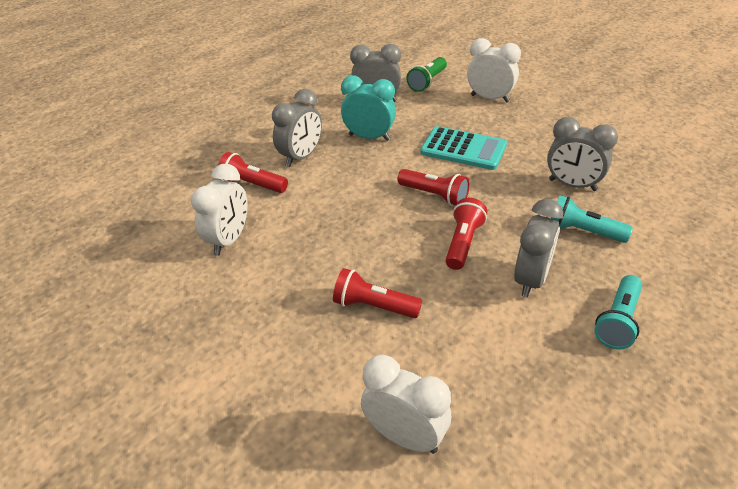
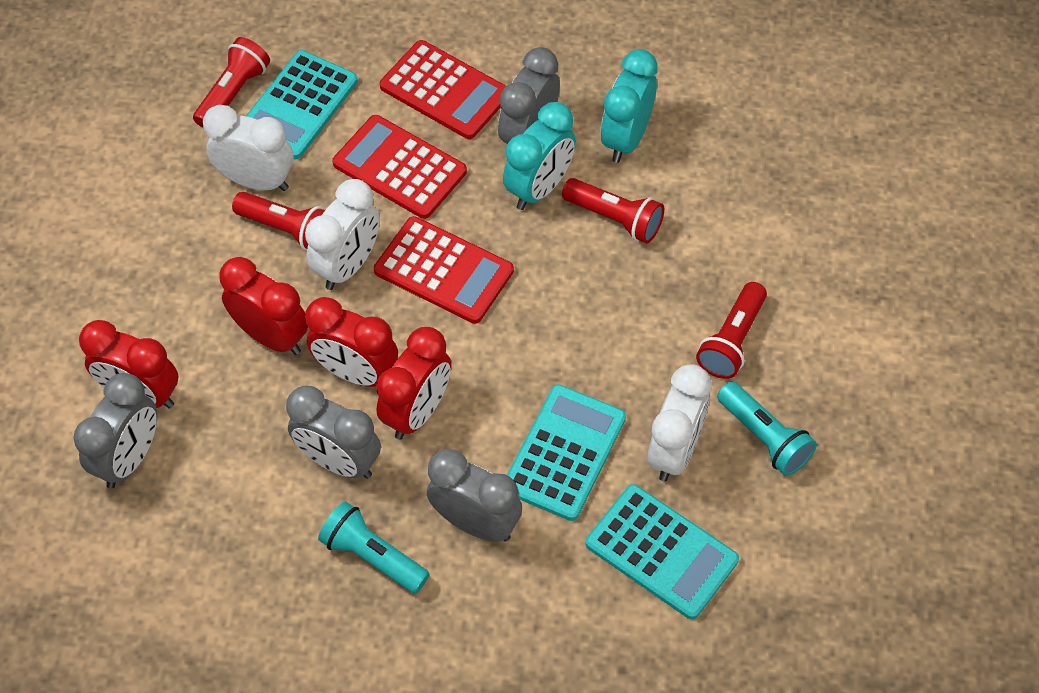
green flashlight: 1 -> 0
red calculator: 0 -> 3
red clock: 0 -> 4
turquoise calculator: 1 -> 3
turquoise clock: 1 -> 2

